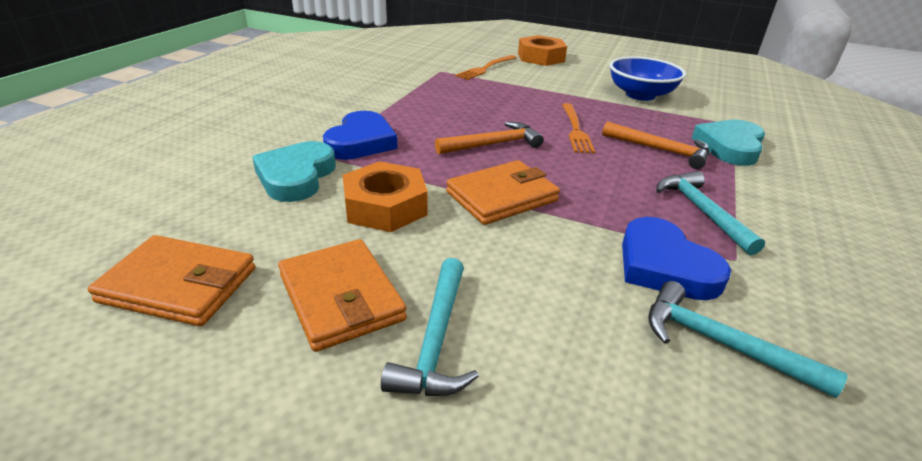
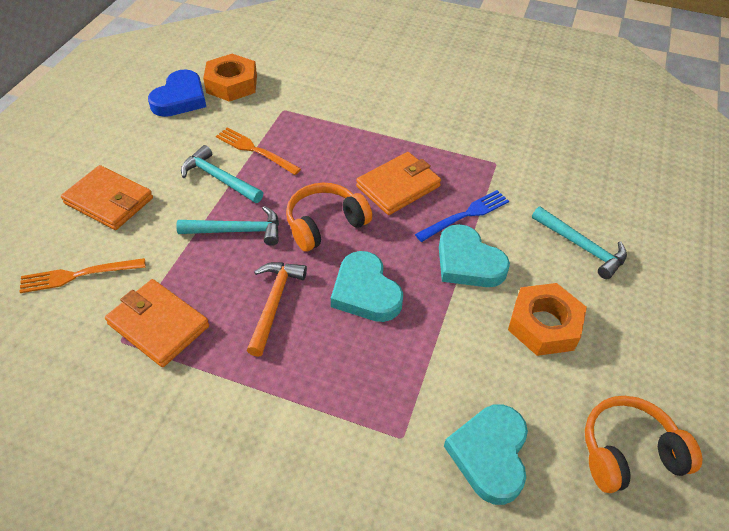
blue bowl: 1 -> 0
blue fork: 0 -> 1
blue heart: 2 -> 1
orange hammer: 2 -> 1
orange headphones: 0 -> 2
turquoise heart: 2 -> 3

